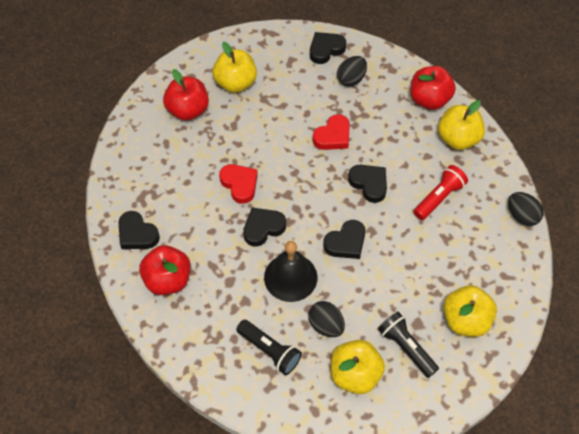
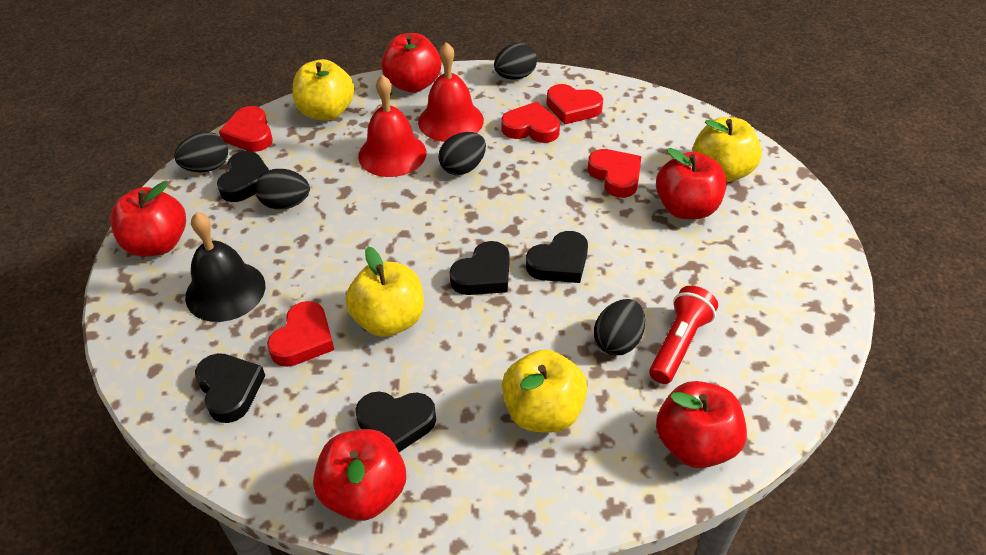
black egg: 3 -> 5
black flashlight: 2 -> 0
red apple: 3 -> 5
red bell: 0 -> 2
red heart: 2 -> 5

